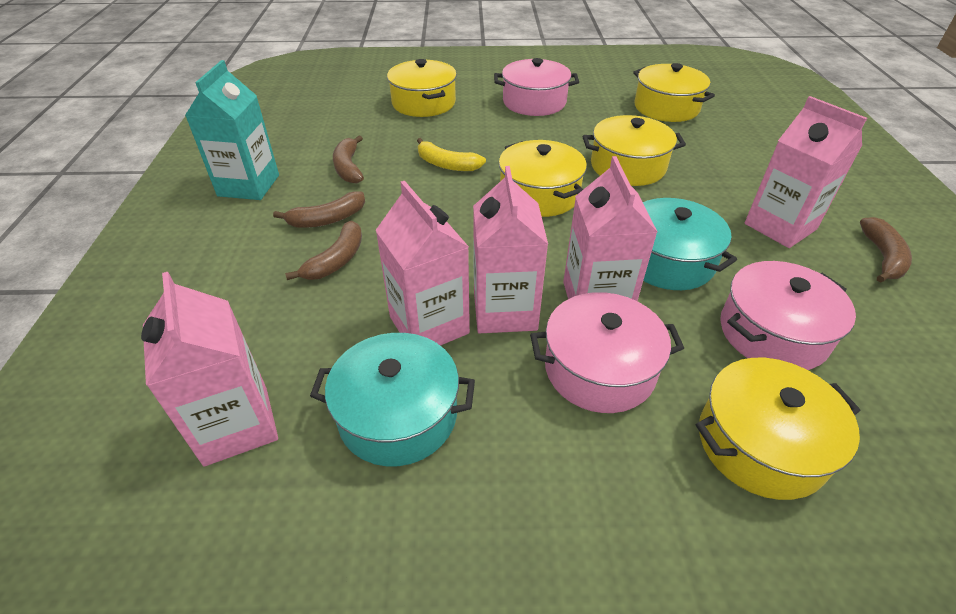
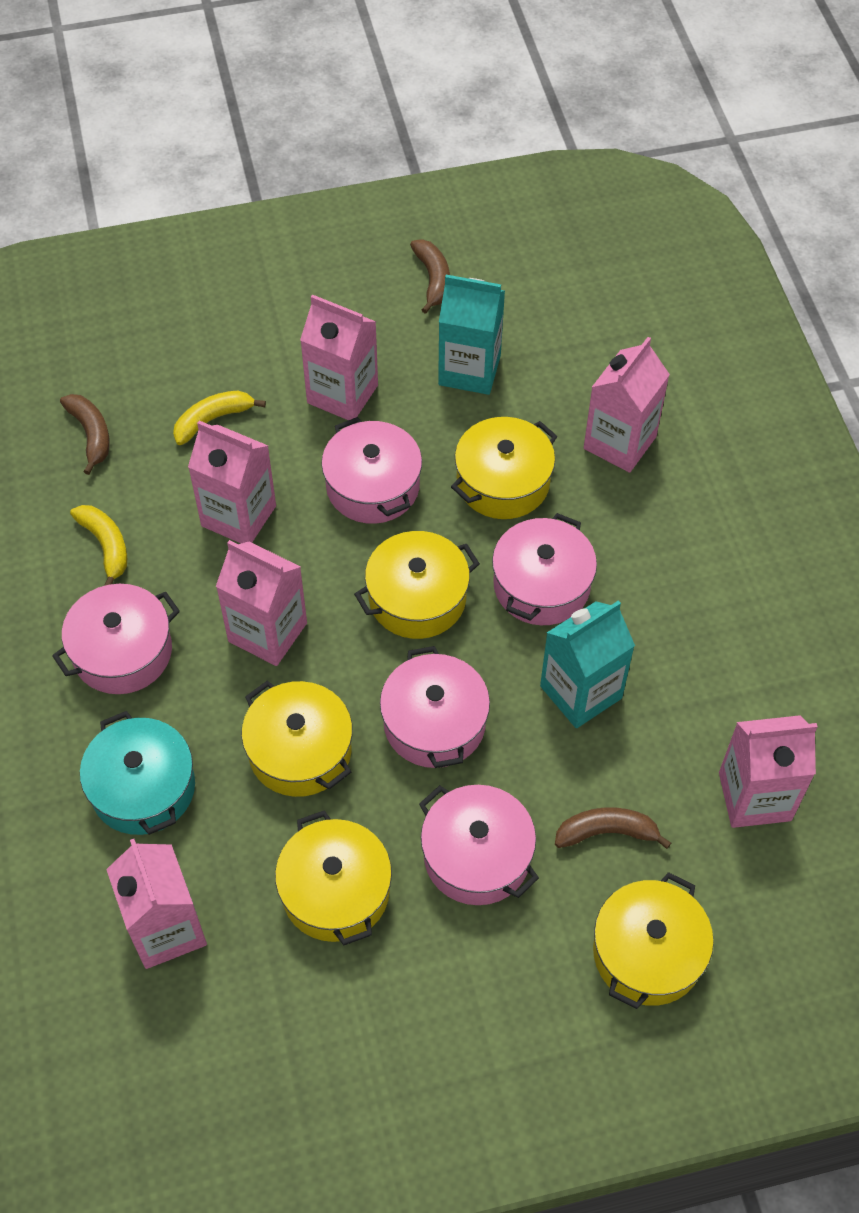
brown banana: 4 -> 3
pink carton: 5 -> 6
pink pot: 3 -> 5
turquoise carton: 1 -> 2
turquoise pot: 2 -> 1
yellow banana: 1 -> 2

